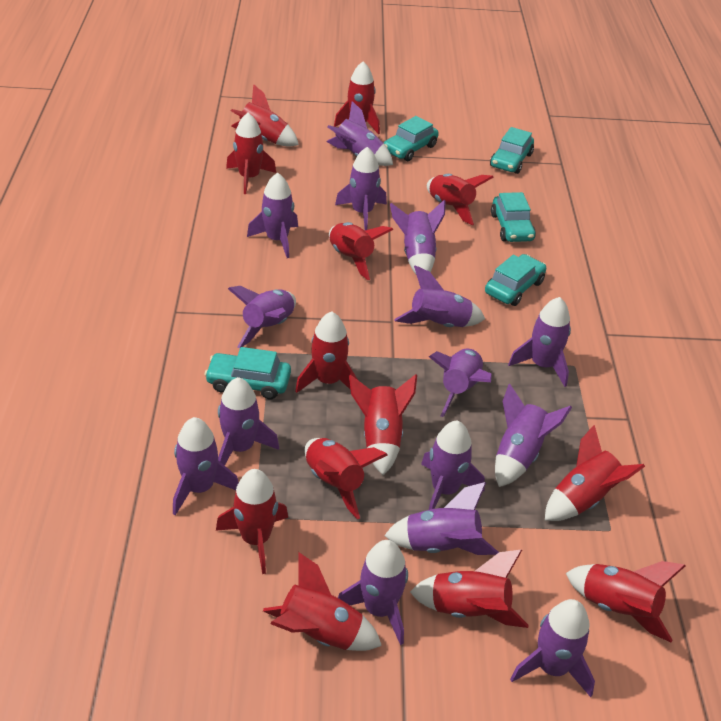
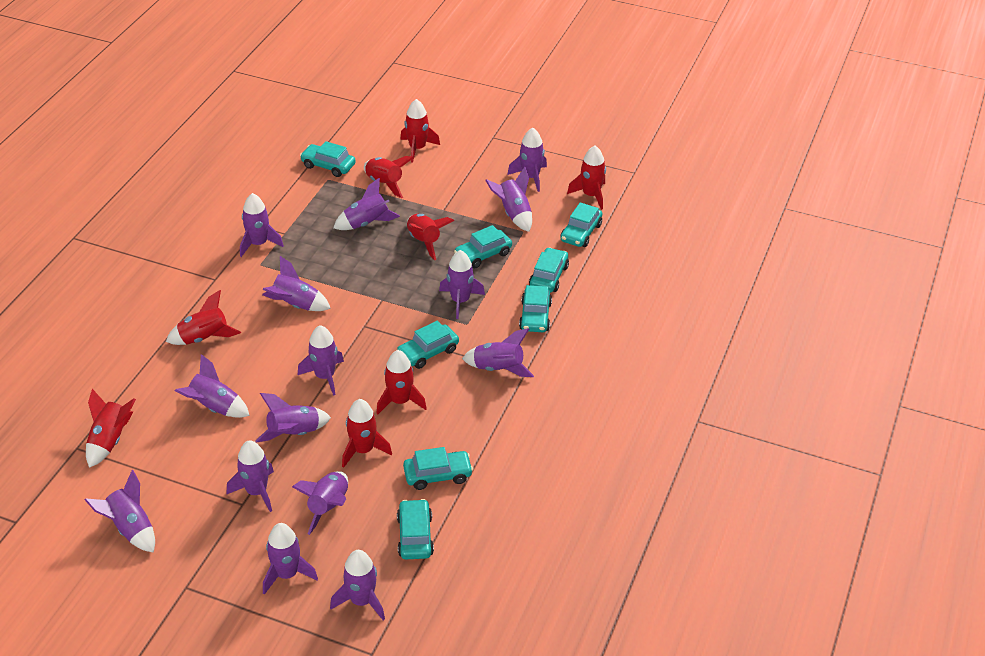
red rocket: 13 -> 8
turquoise car: 5 -> 8

